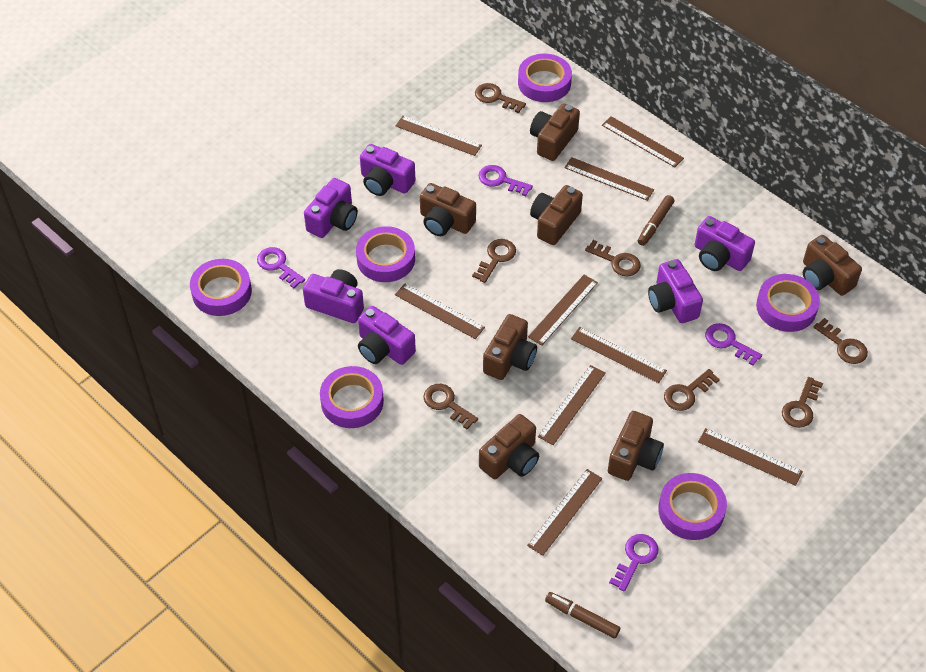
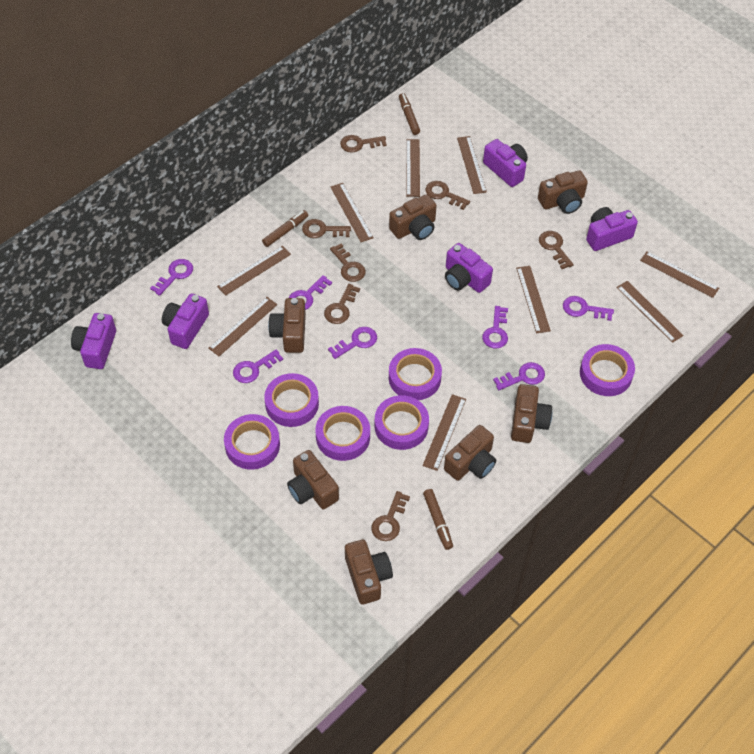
brown marker: 2 -> 3
purple camera: 6 -> 5
purple key: 4 -> 7

